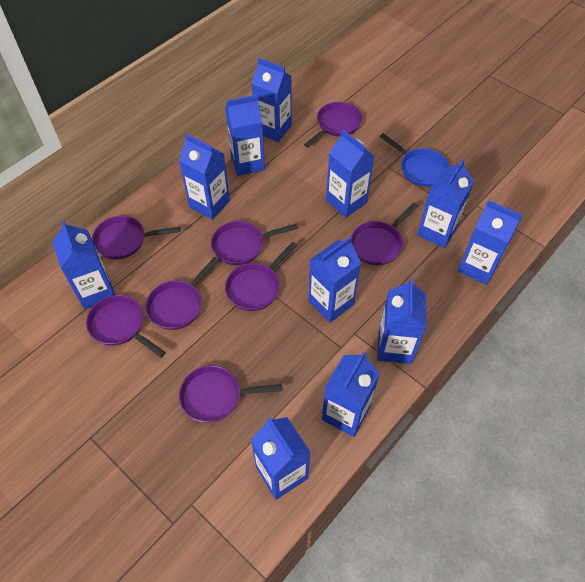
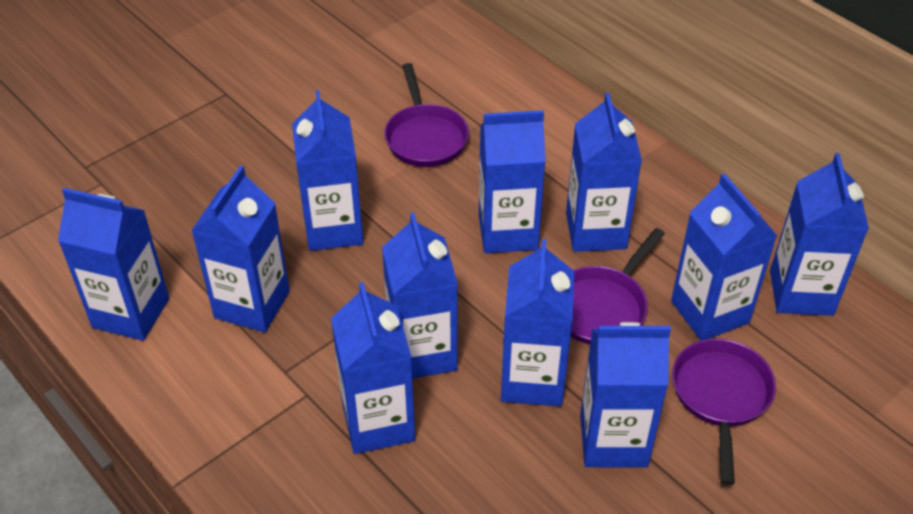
blue pan: 1 -> 0
purple pan: 8 -> 3

